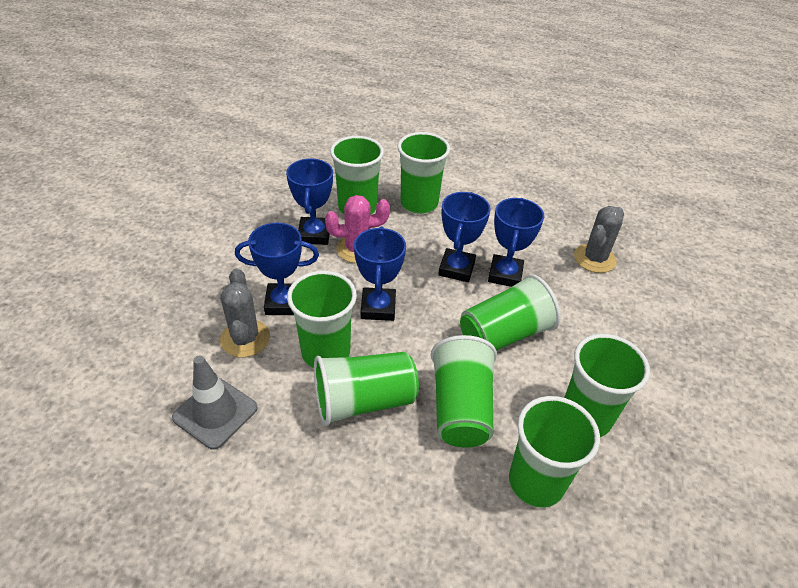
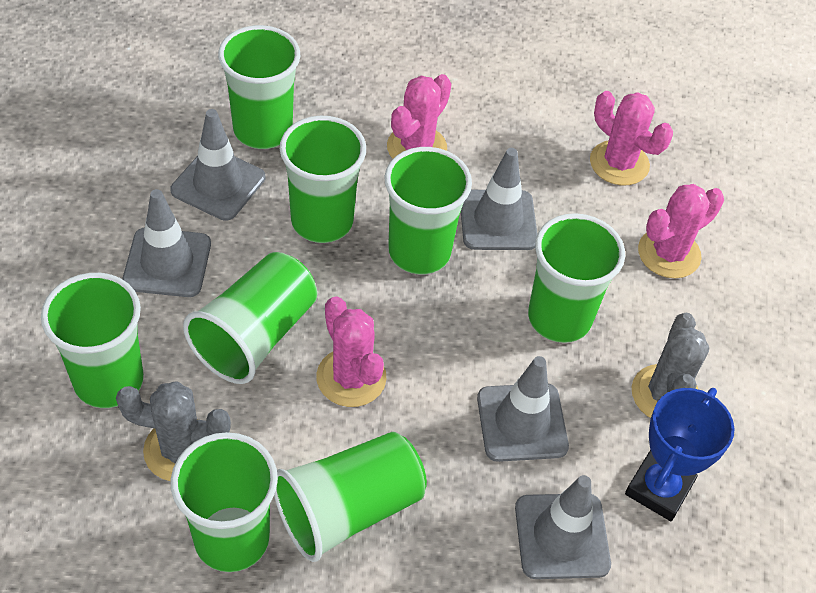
blue trophy: 5 -> 1
grey traffic cone: 1 -> 5
pink cactus: 1 -> 4

